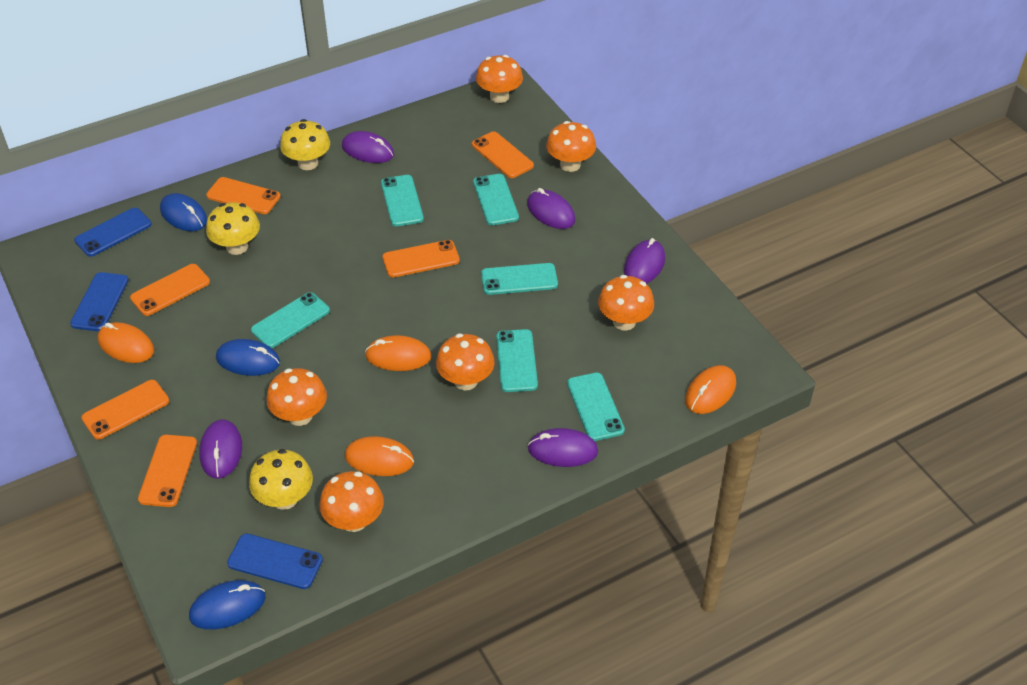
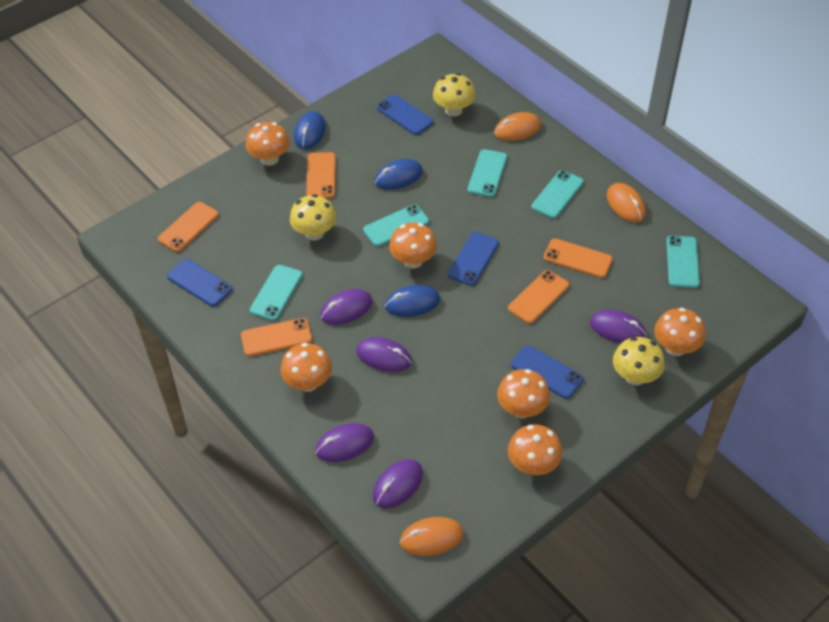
blue phone: 3 -> 4
orange mouse: 4 -> 3
orange phone: 6 -> 5
turquoise phone: 6 -> 5

